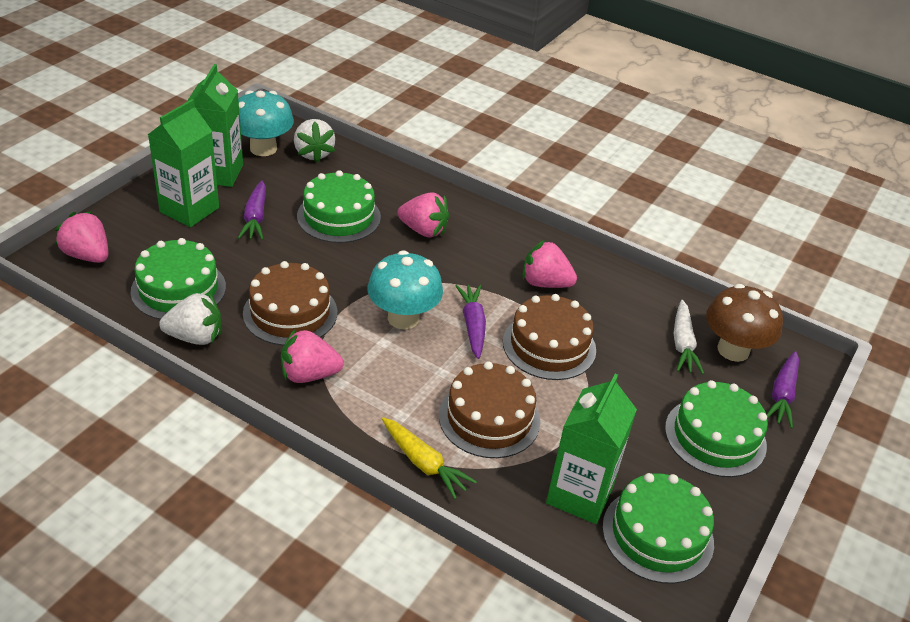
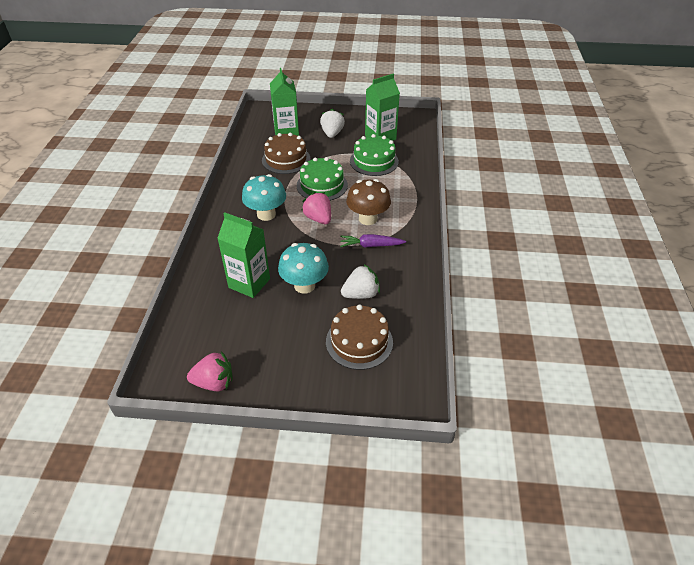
brown cake: 3 -> 2
green cake: 4 -> 2
pink strawberry: 4 -> 2
purple carrot: 3 -> 1
white carrot: 1 -> 0
yellow carrot: 1 -> 0

